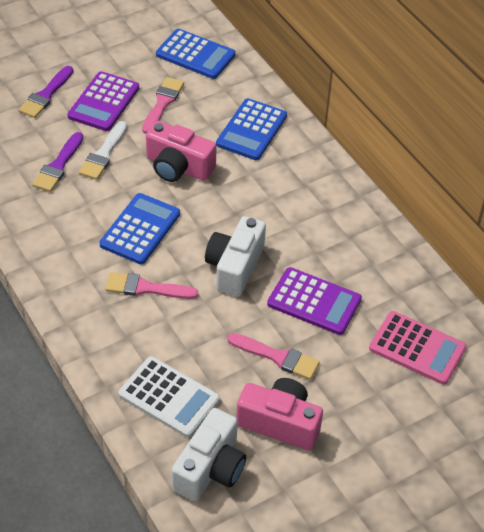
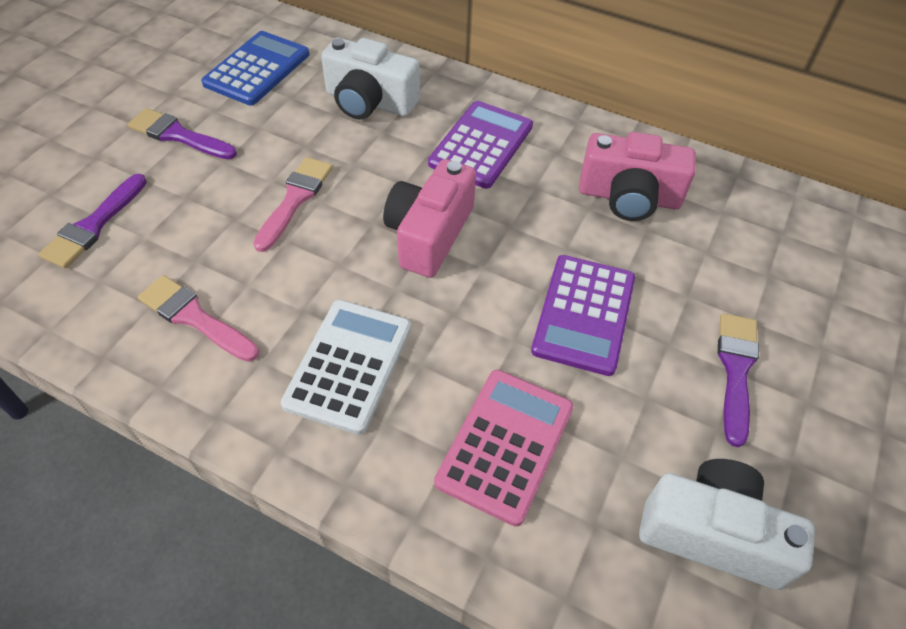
blue calculator: 3 -> 1
pink brush: 3 -> 2
purple brush: 2 -> 3
white brush: 1 -> 0

